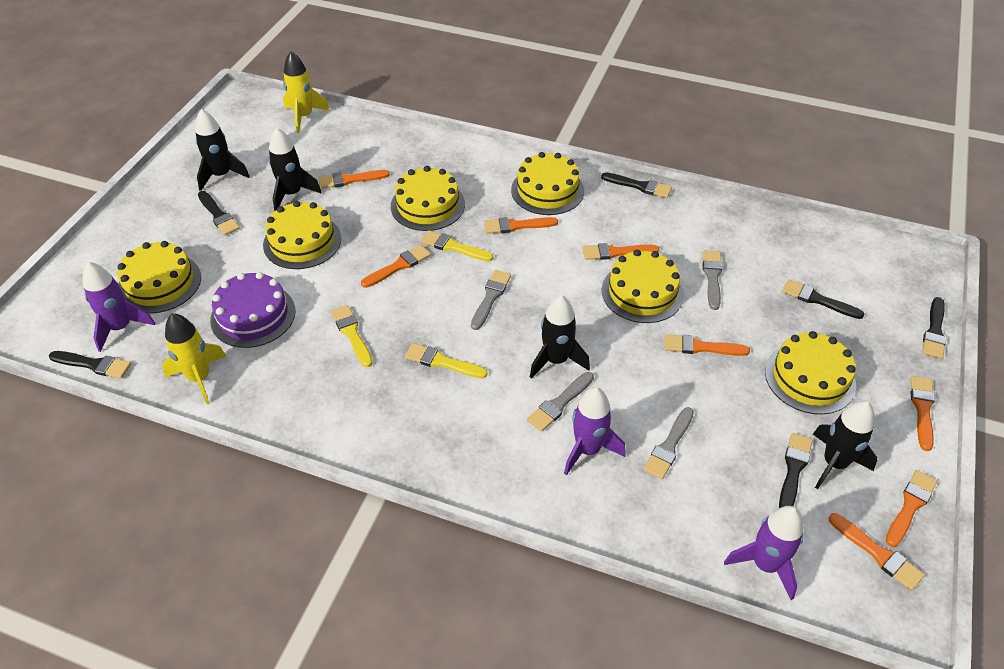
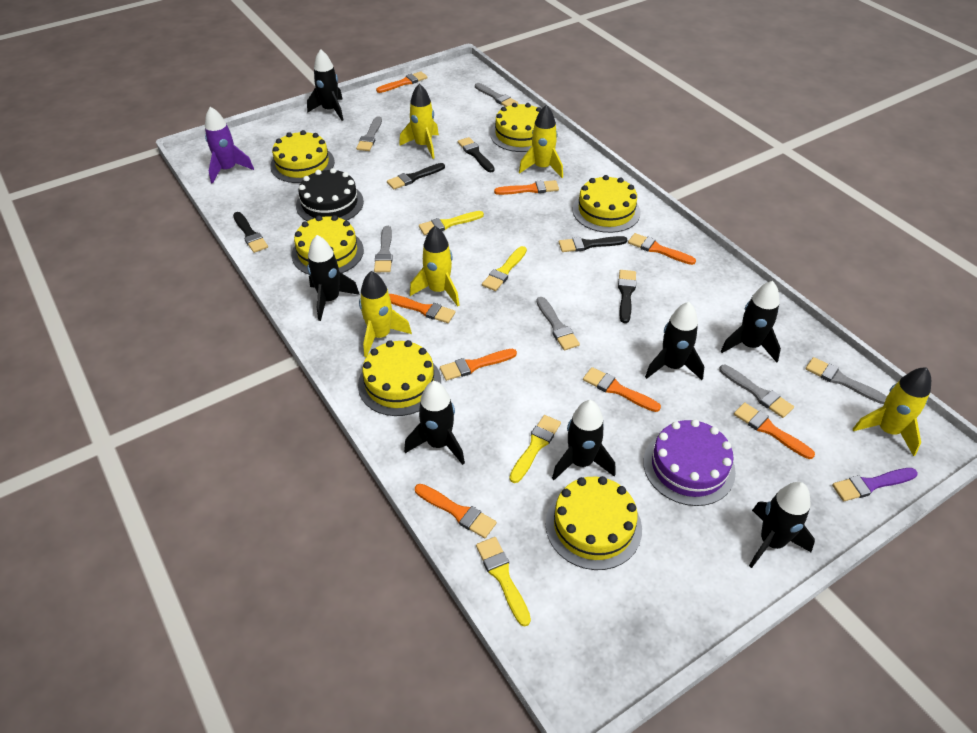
black brush: 6 -> 5
black cake: 0 -> 1
black rocket: 4 -> 7
grey brush: 4 -> 6
purple brush: 0 -> 1
purple rocket: 3 -> 1
yellow brush: 3 -> 4
yellow rocket: 2 -> 5

